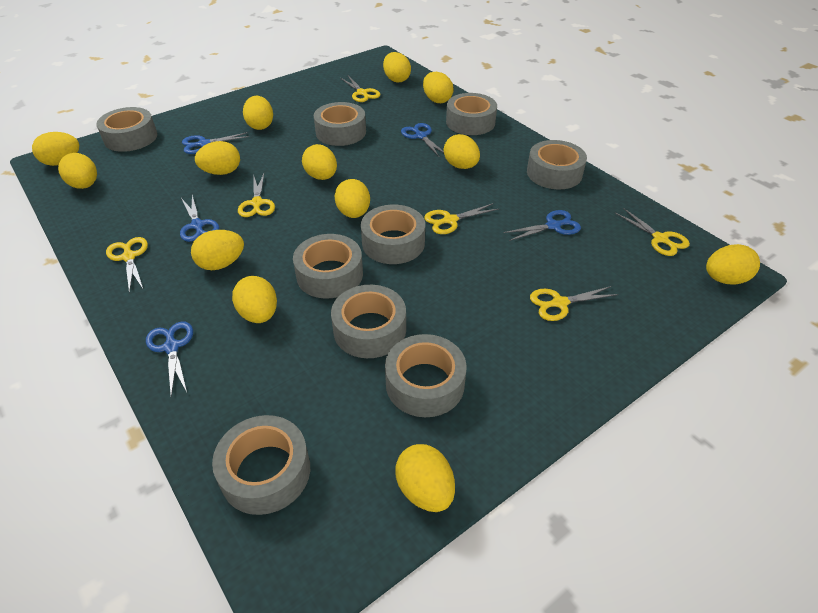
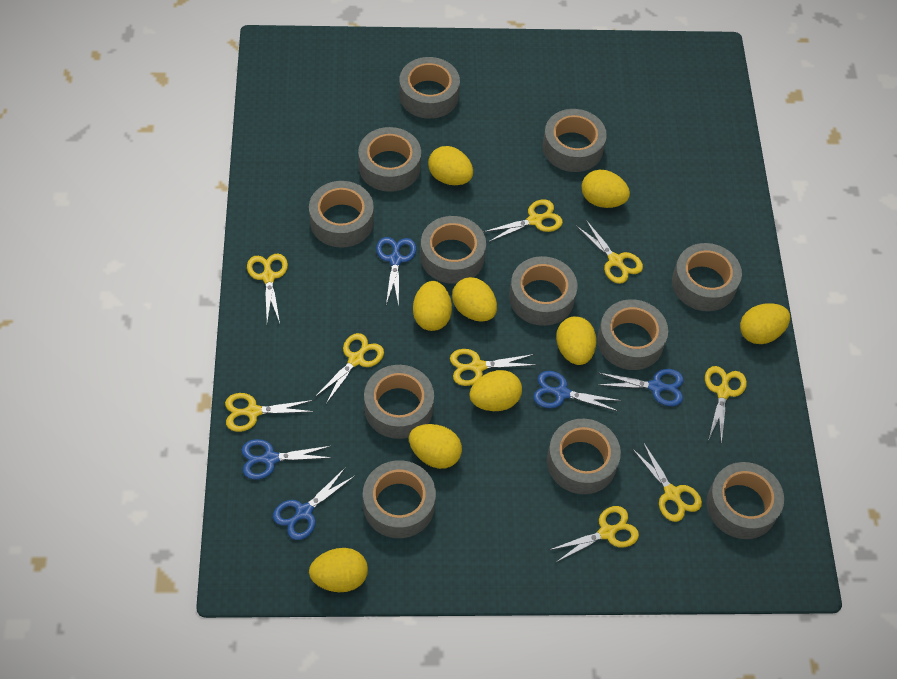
grey tape: 9 -> 12
yellow egg: 13 -> 9
yellow scissors: 6 -> 9

